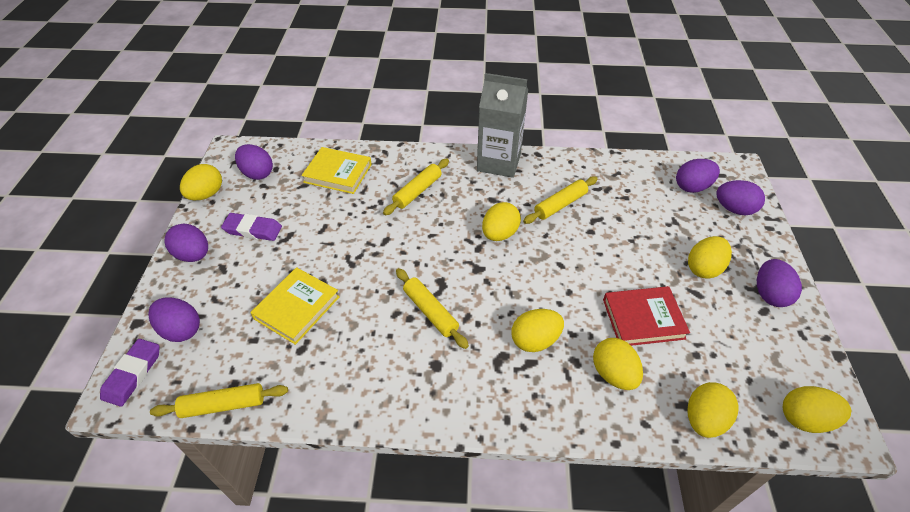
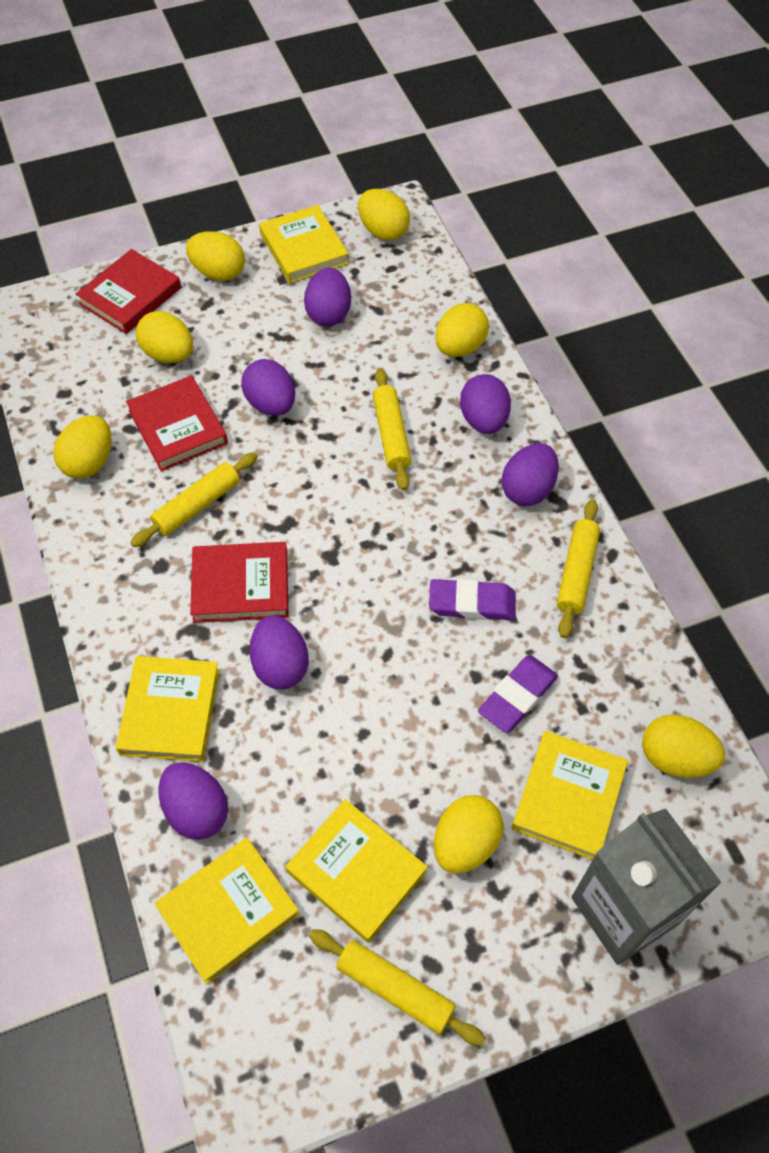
red book: 1 -> 3
yellow book: 2 -> 5

